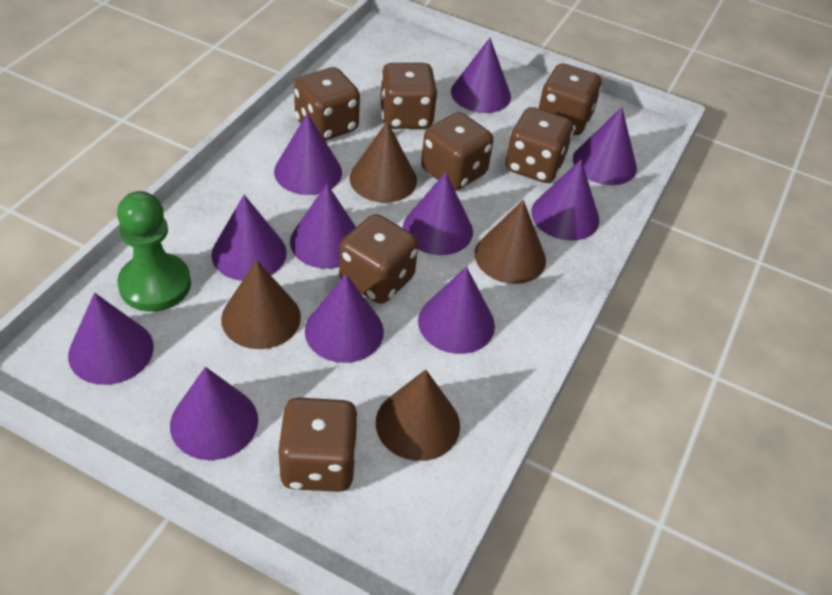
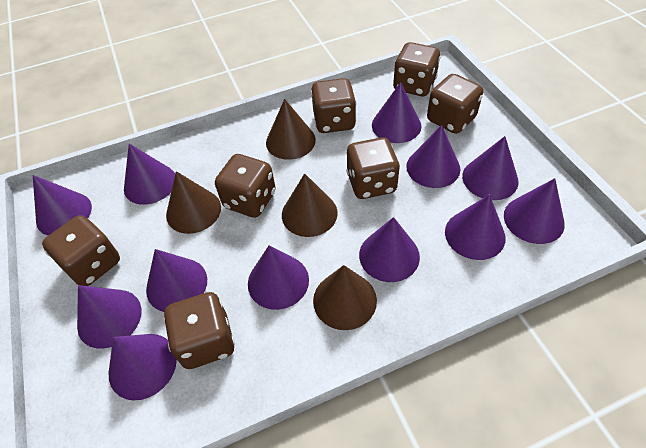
green pawn: 1 -> 0
purple cone: 11 -> 12

